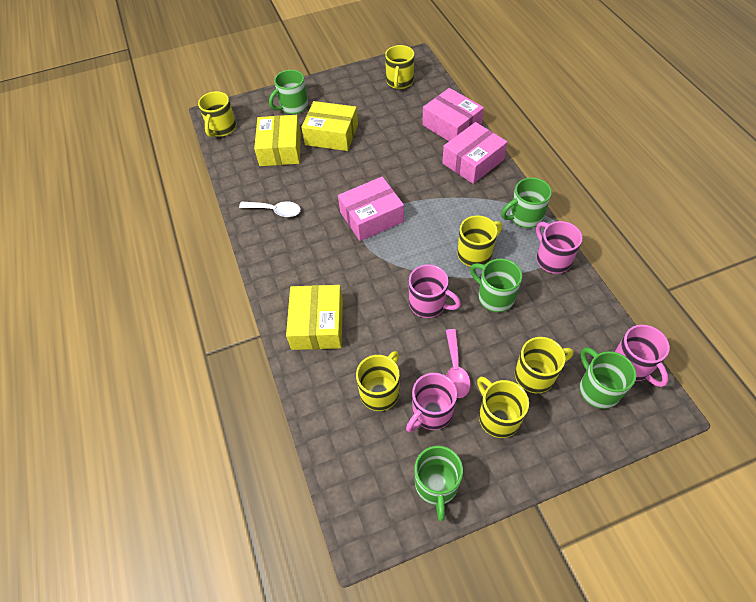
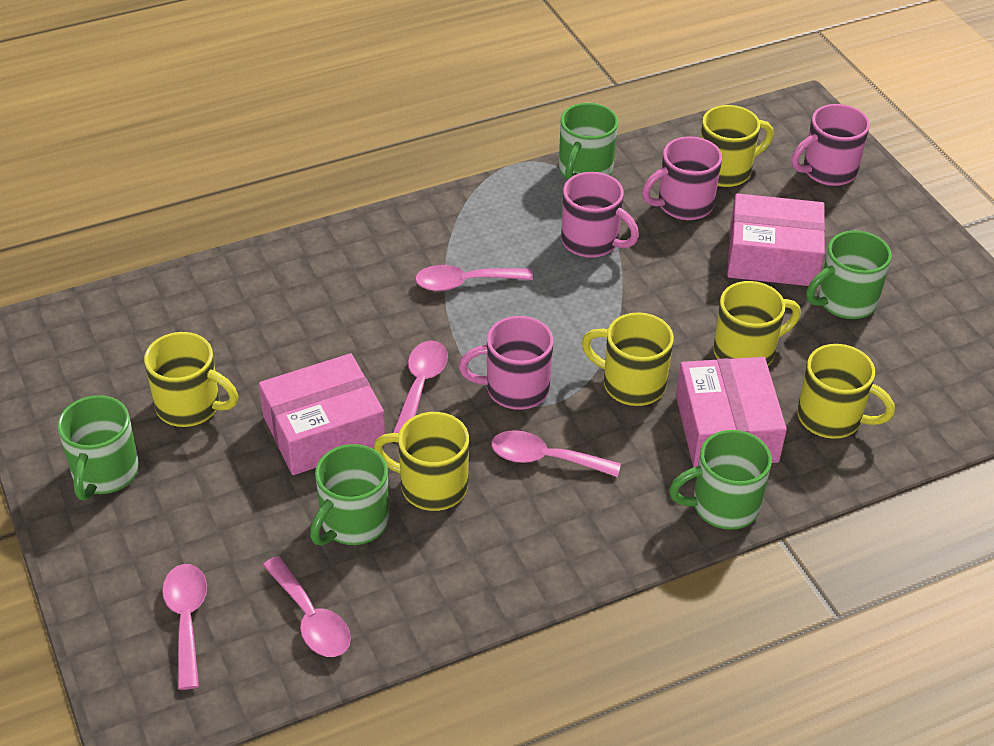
pink spoon: 1 -> 5
white spoon: 1 -> 0
yellow box: 3 -> 0

